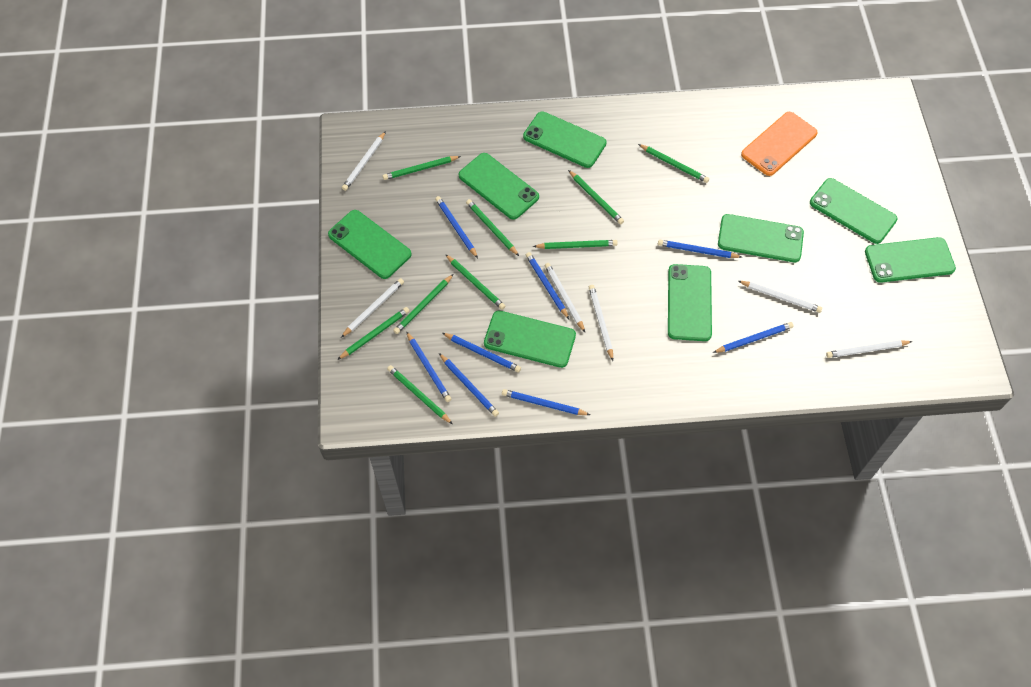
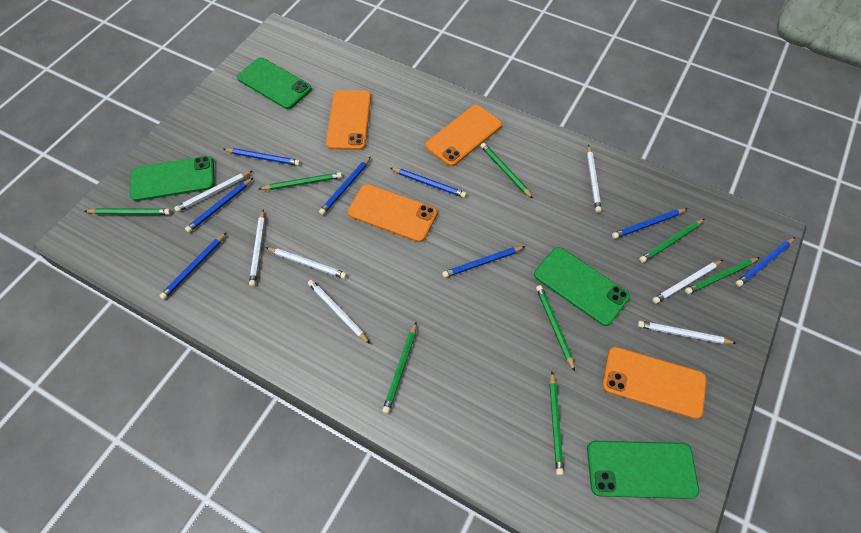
green pencil: 9 -> 8
green phone: 8 -> 4
orange phone: 1 -> 4
white pencil: 6 -> 7

